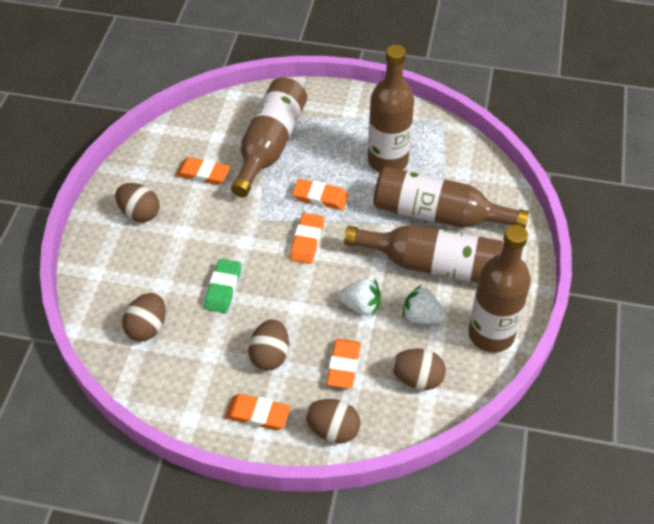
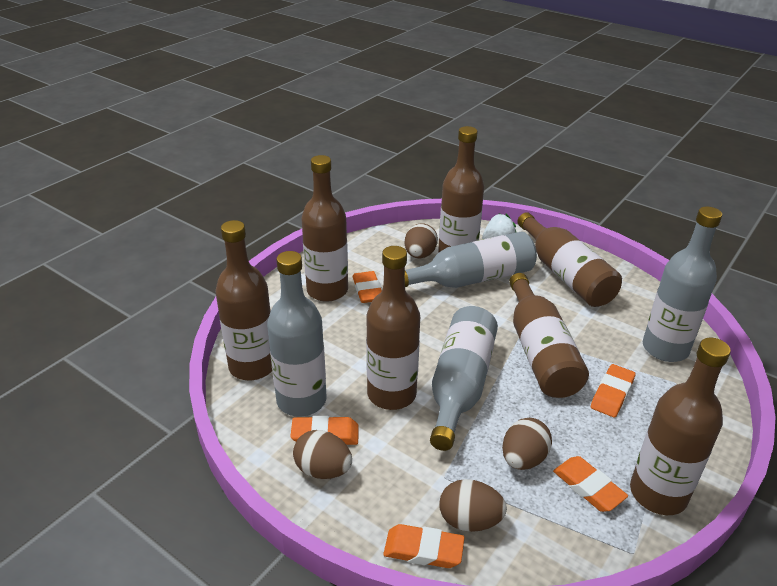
brown bottle: 5 -> 7
brown egg: 5 -> 4
green eraser: 1 -> 0
grey bottle: 0 -> 4
white strawberry: 2 -> 1

